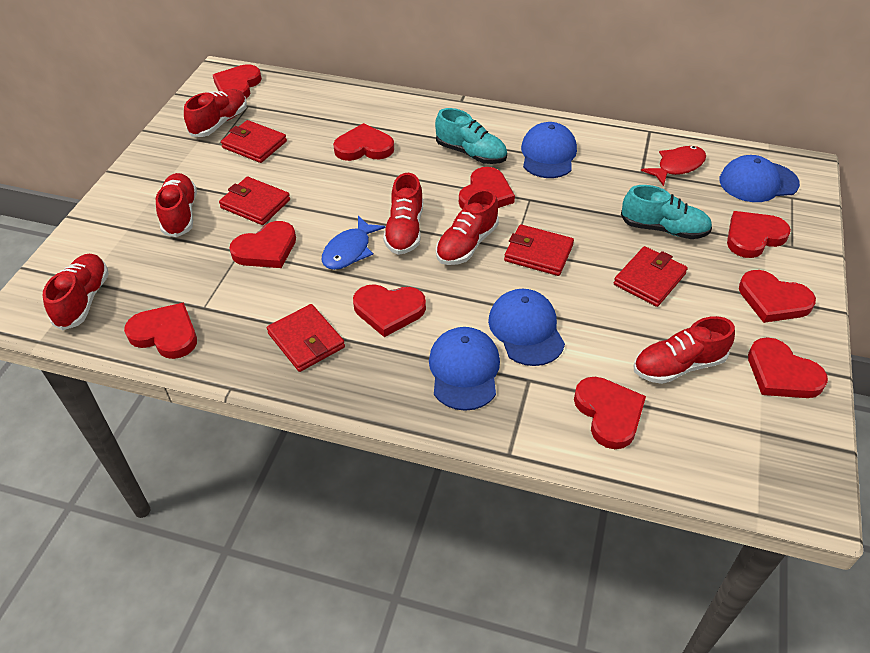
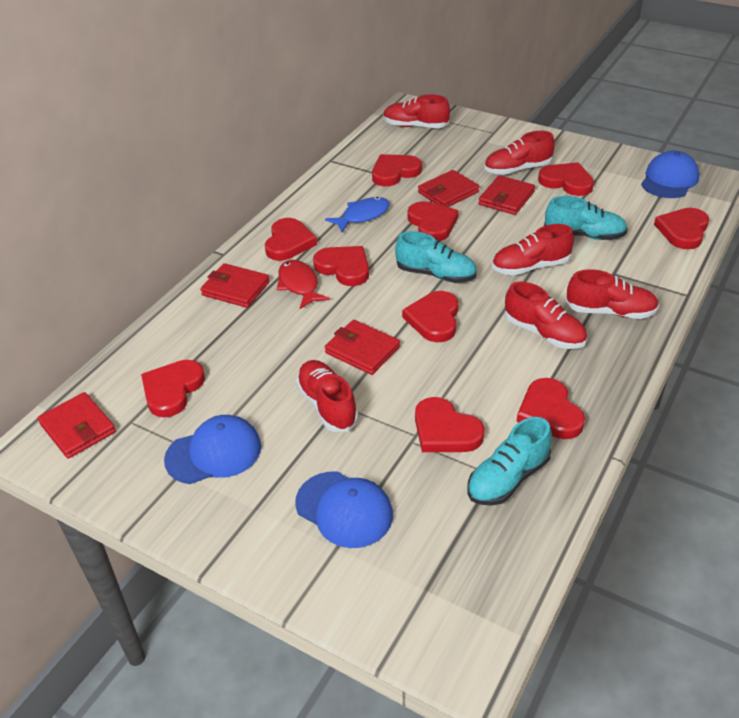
blue cap: 4 -> 3
turquoise shoe: 2 -> 3

